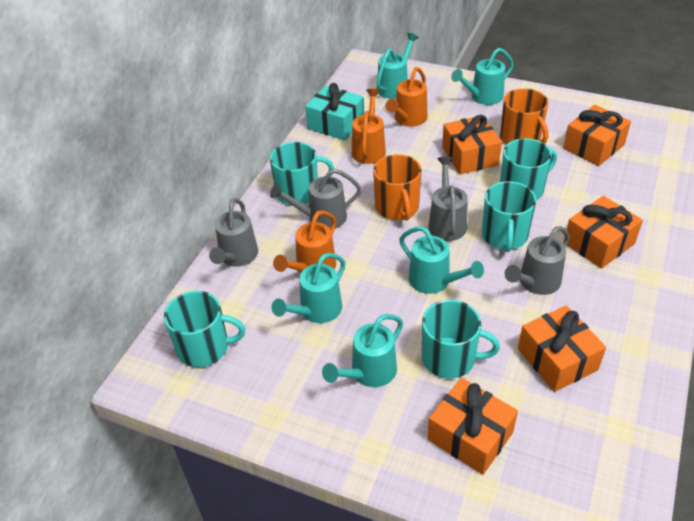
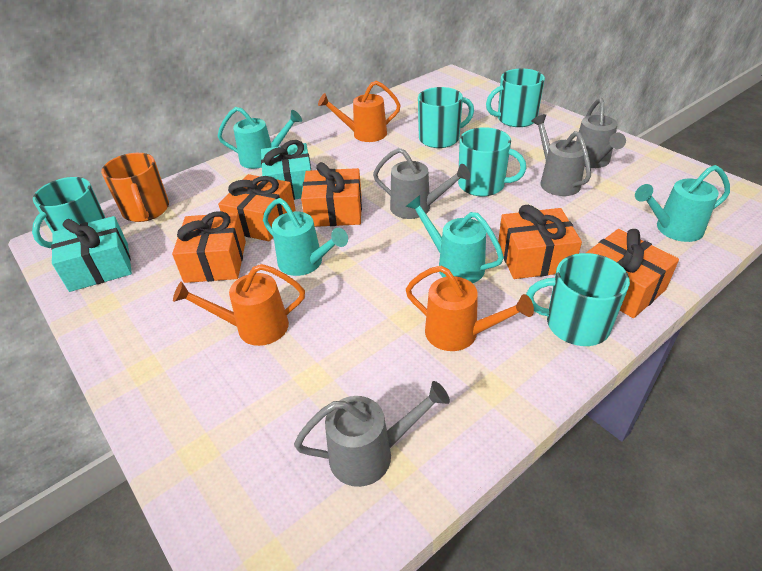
orange mug: 2 -> 1
turquoise gift: 1 -> 2
turquoise watering can: 5 -> 4

